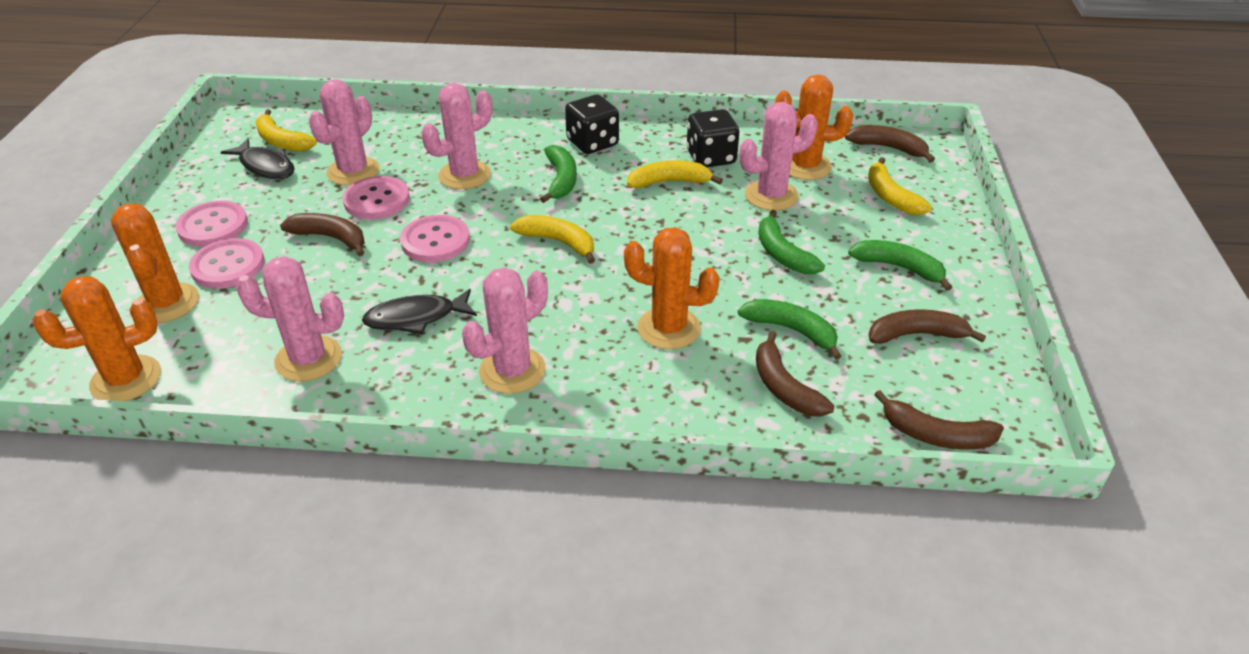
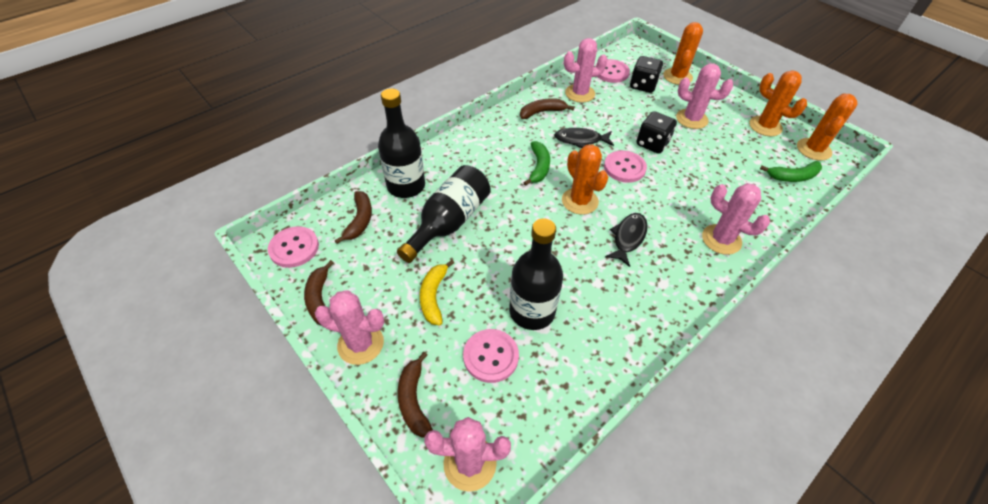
black bottle: 0 -> 3
brown banana: 5 -> 4
green banana: 4 -> 2
yellow banana: 4 -> 1

